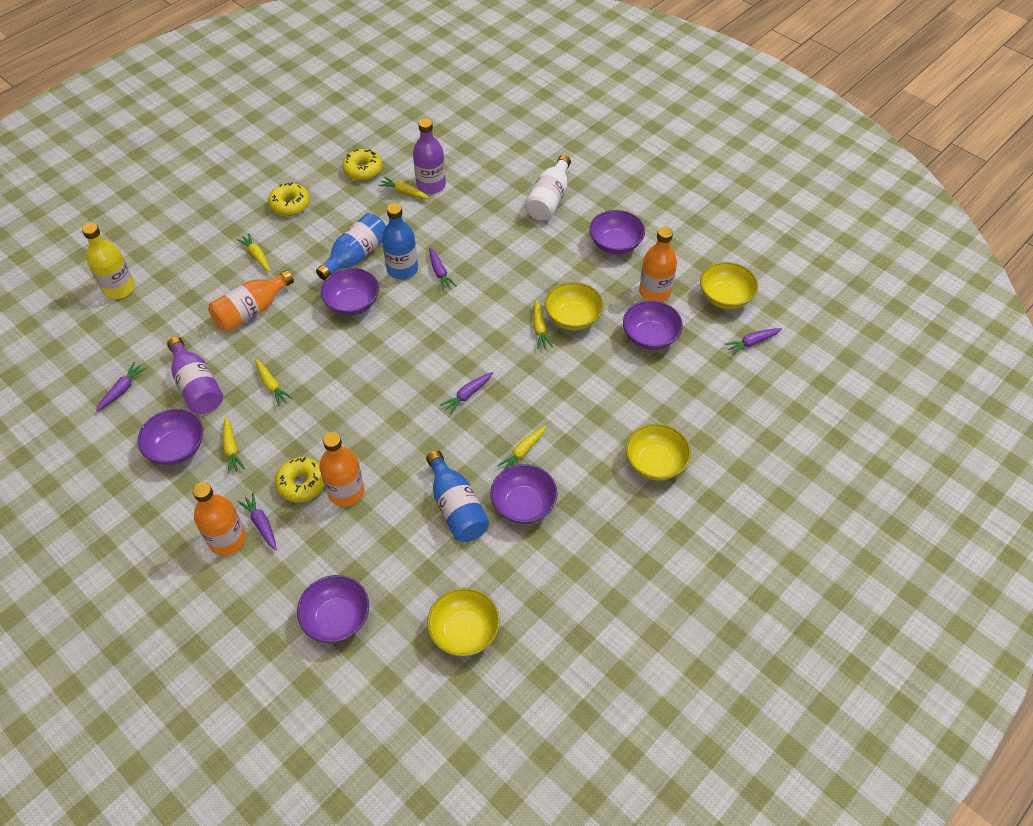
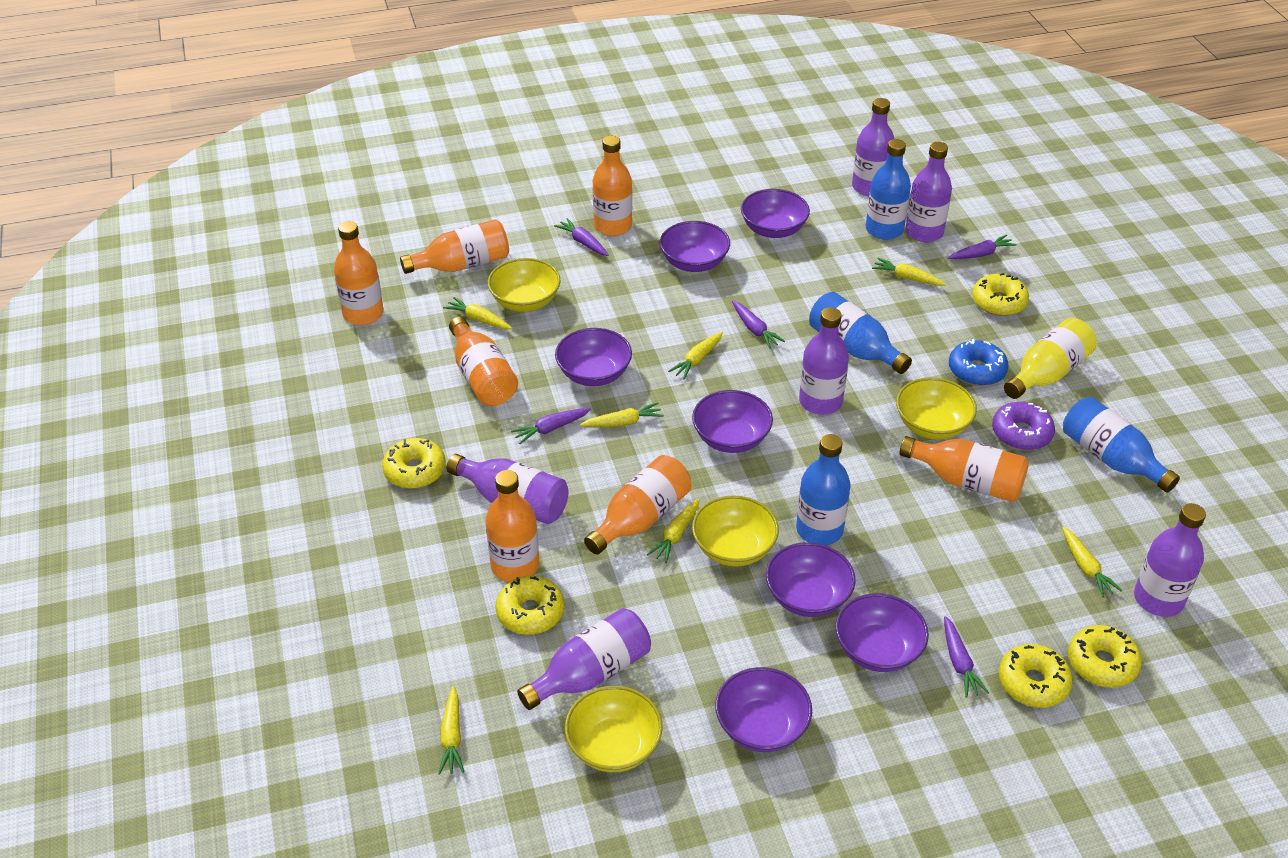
blue bottle: 3 -> 4
blue donut: 0 -> 1
orange bottle: 4 -> 7
purple bottle: 2 -> 6
purple bowl: 6 -> 7
purple donut: 0 -> 1
white bottle: 1 -> 0
yellow carrot: 6 -> 7
yellow donut: 3 -> 5

